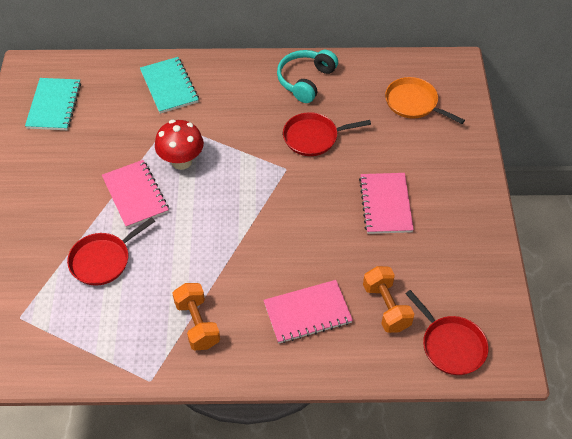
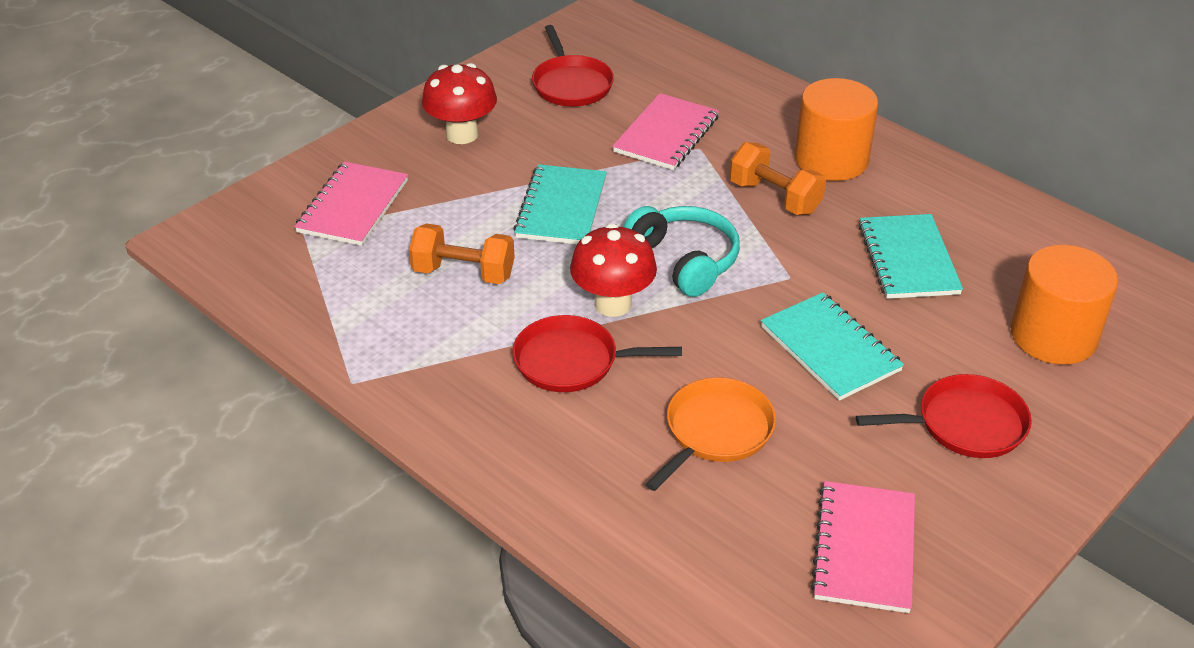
orange cylinder: 0 -> 2
red mushroom: 1 -> 2
turquoise notebook: 2 -> 3

